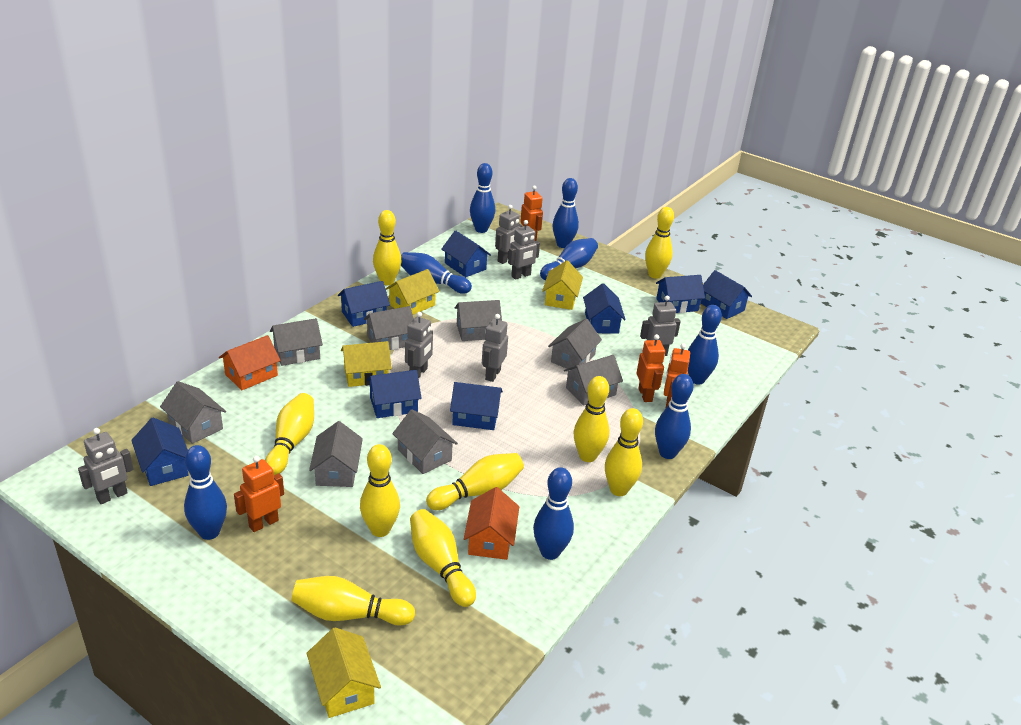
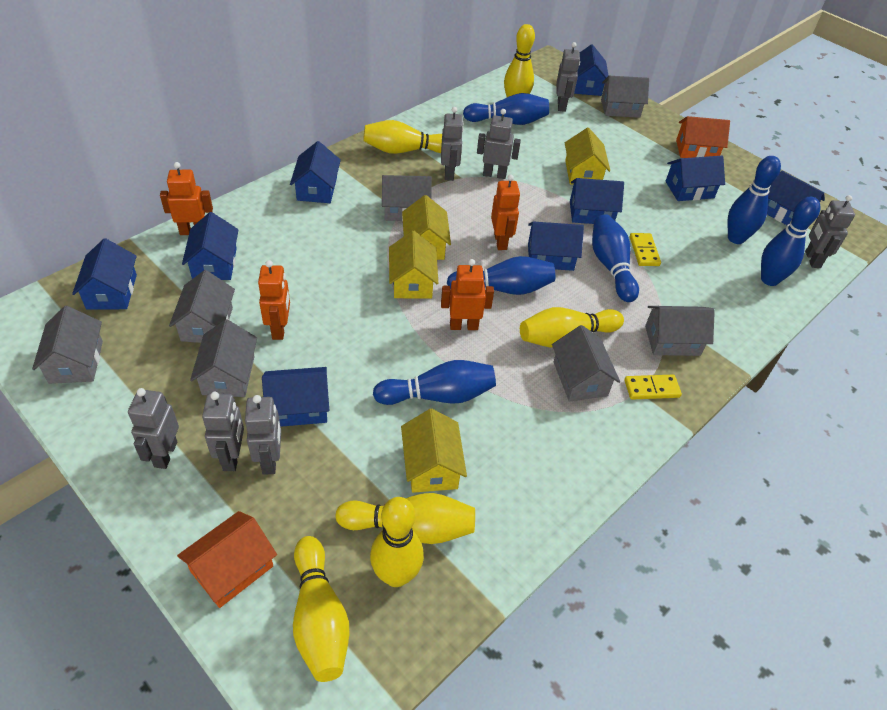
blue bowling pin: 8 -> 6
blue house: 8 -> 9
grey house: 8 -> 7
grey robot: 6 -> 7
yellow bowling pin: 9 -> 6
yellow domino: 0 -> 2

